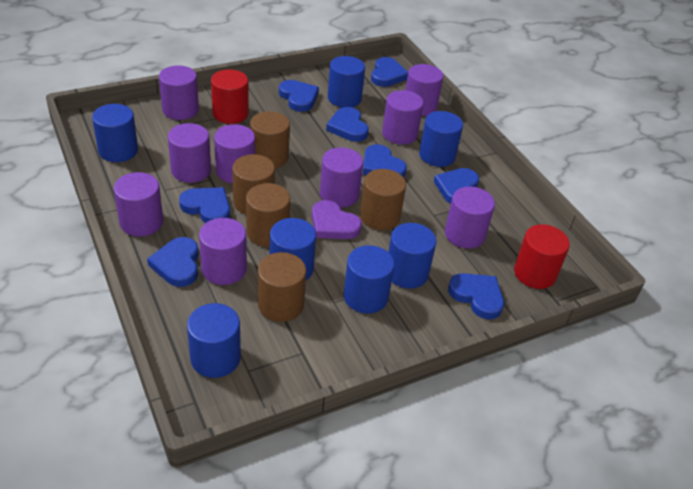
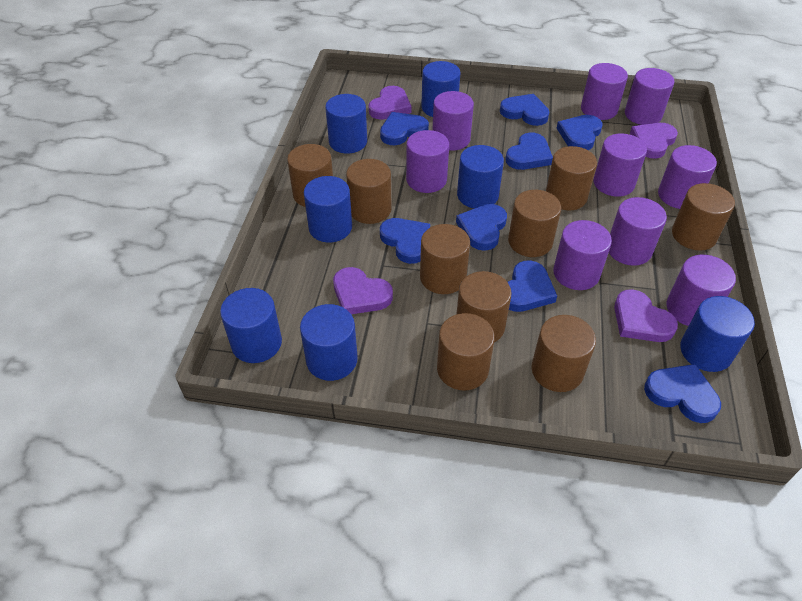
brown cylinder: 5 -> 9
purple heart: 1 -> 4
red cylinder: 2 -> 0

